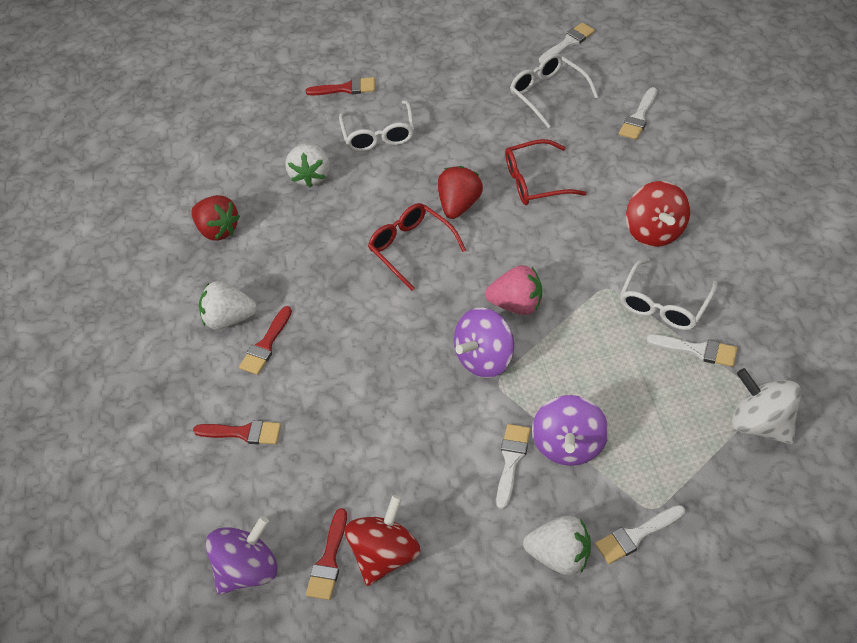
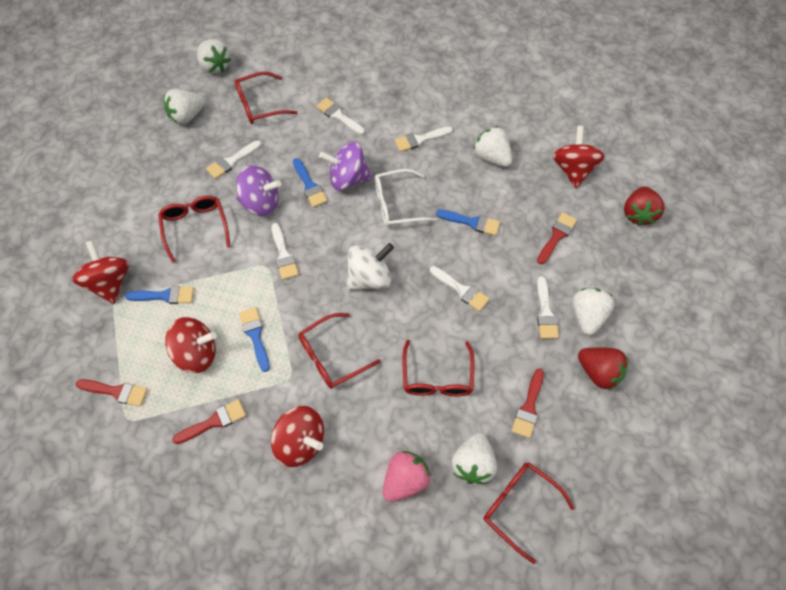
blue brush: 0 -> 4
purple spinning top: 3 -> 2
red glasses: 2 -> 5
red spinning top: 2 -> 4
white brush: 5 -> 6
white glasses: 3 -> 1
white strawberry: 3 -> 5

